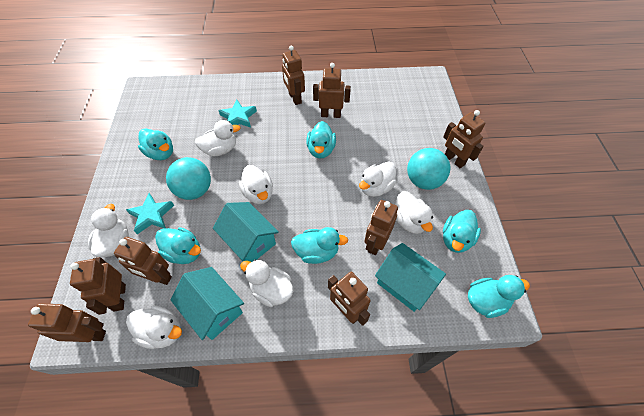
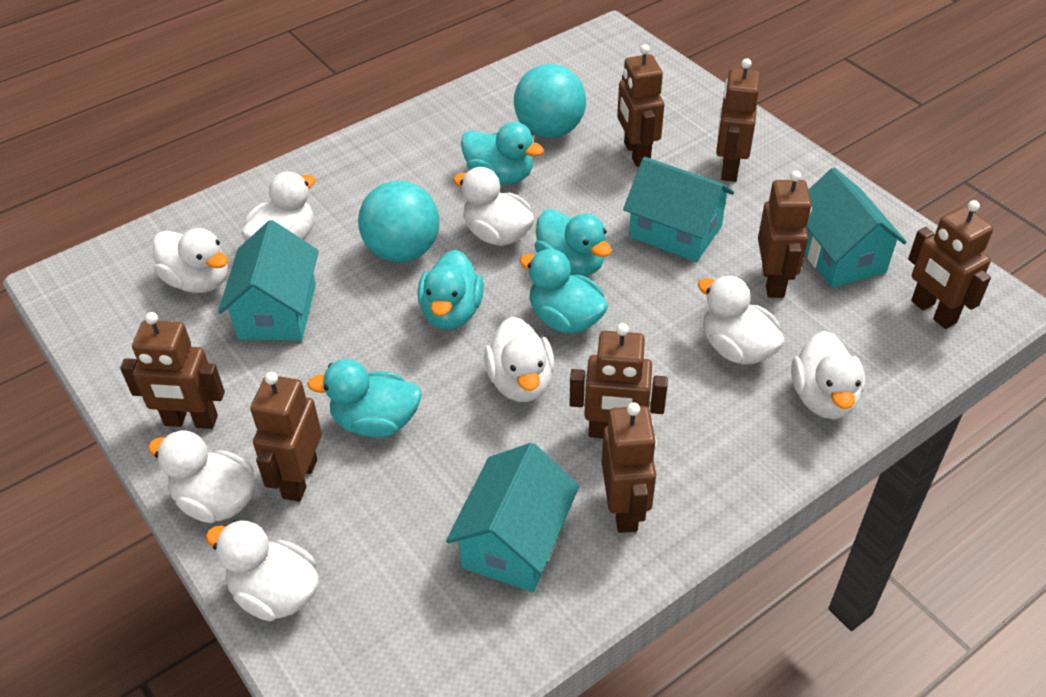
turquoise duck: 6 -> 5
turquoise house: 3 -> 4
turquoise star: 2 -> 0
white duck: 7 -> 8

